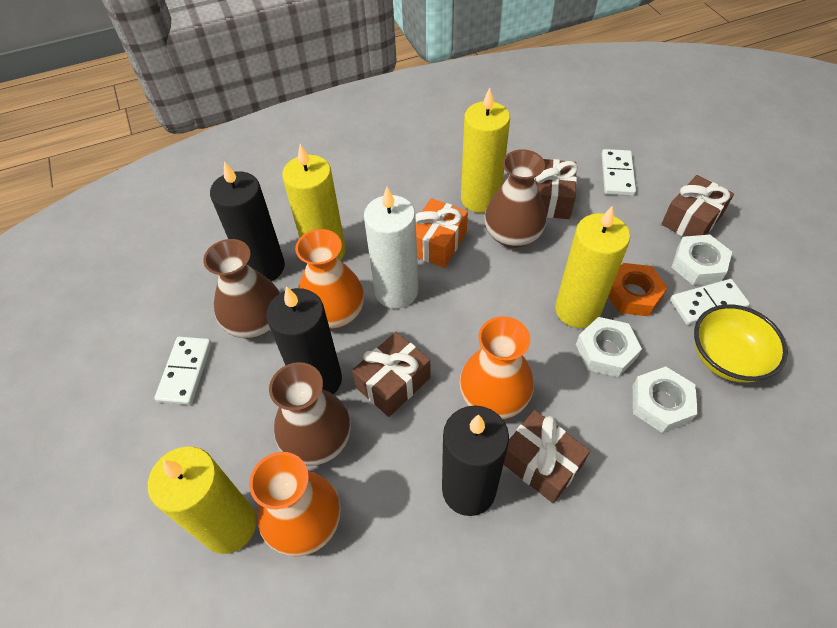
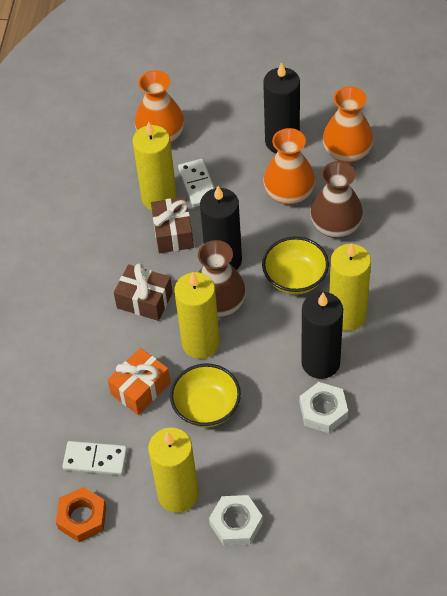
brown gift: 4 -> 2
brown vase: 3 -> 2
white candle: 1 -> 0
white domino: 3 -> 2
white nut: 3 -> 2
yellow bowl: 1 -> 2

